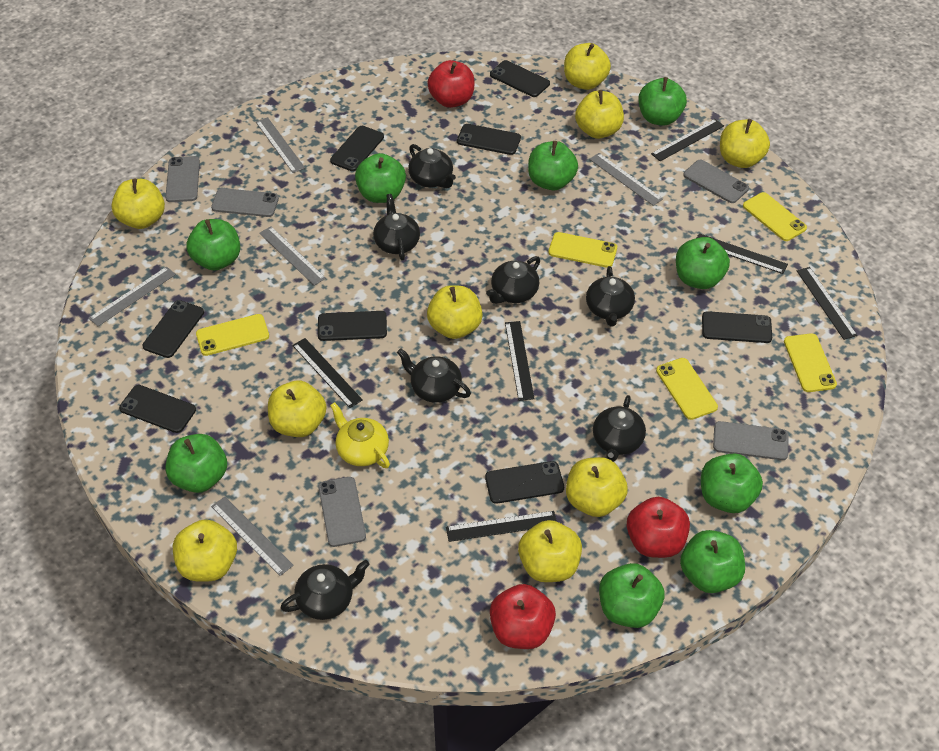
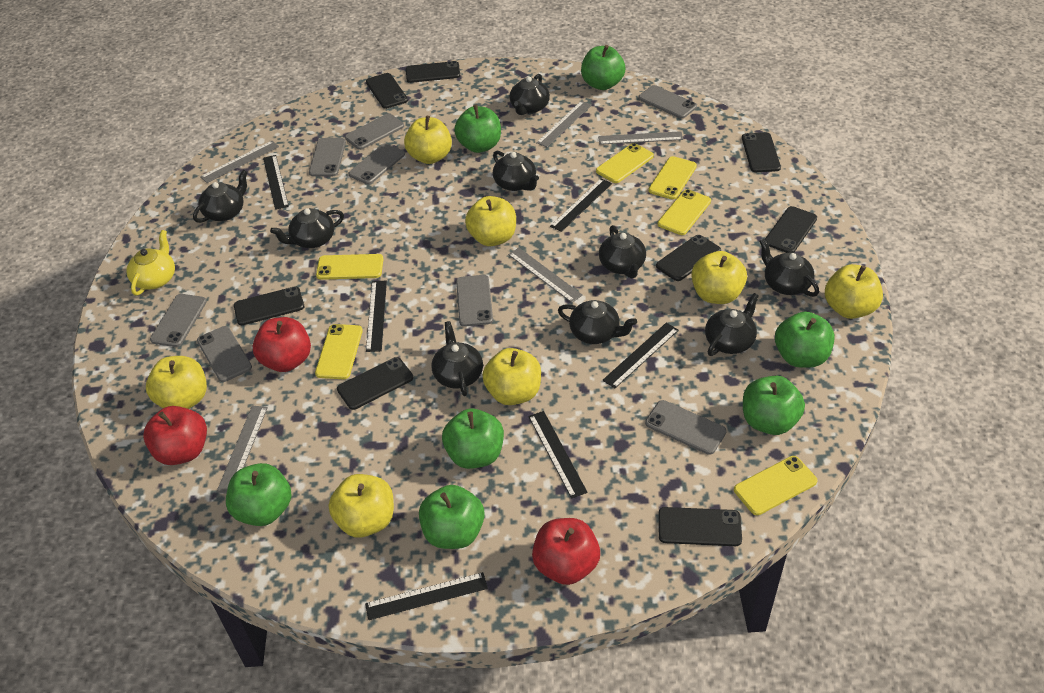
black teapot: 7 -> 9
green apple: 9 -> 7
grey phone: 5 -> 8
yellow apple: 9 -> 7
yellow phone: 5 -> 6

